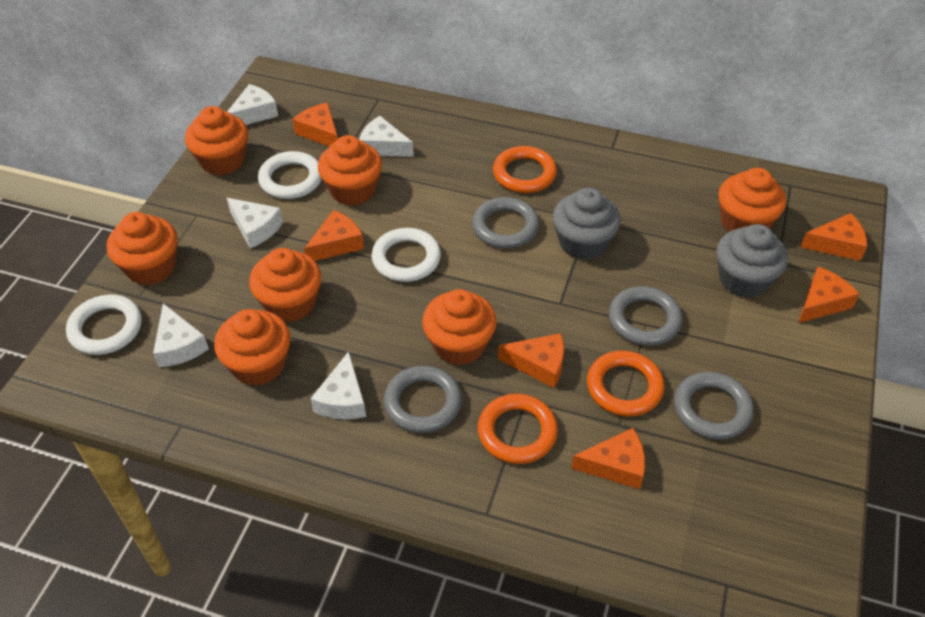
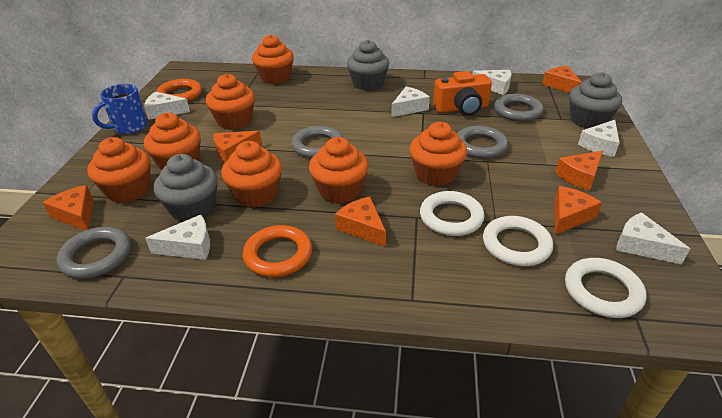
blue mug: 0 -> 1
grey cupcake: 2 -> 3
orange camera: 0 -> 1
orange ring: 3 -> 2
white cheese: 5 -> 6

